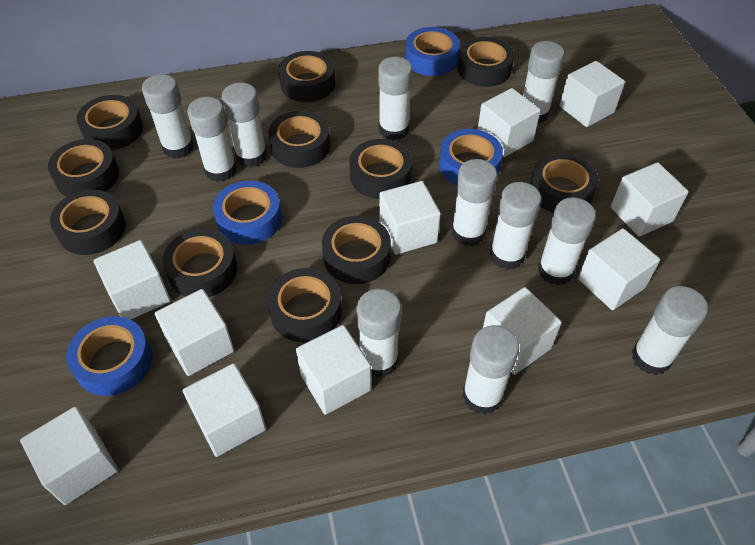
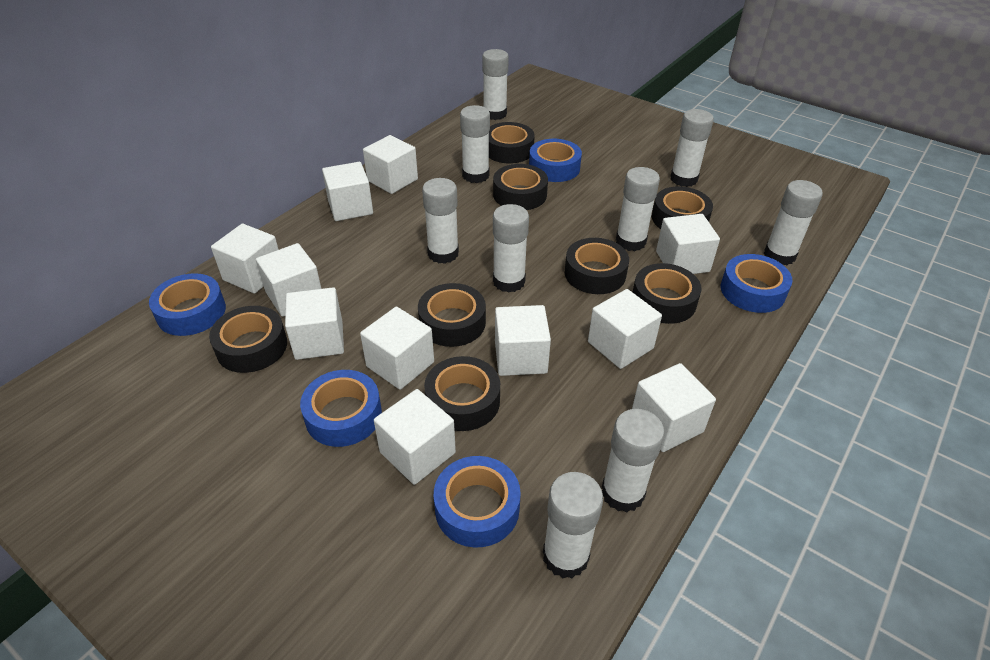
black tape: 11 -> 8
blue tape: 4 -> 5
white glue stick: 11 -> 9

